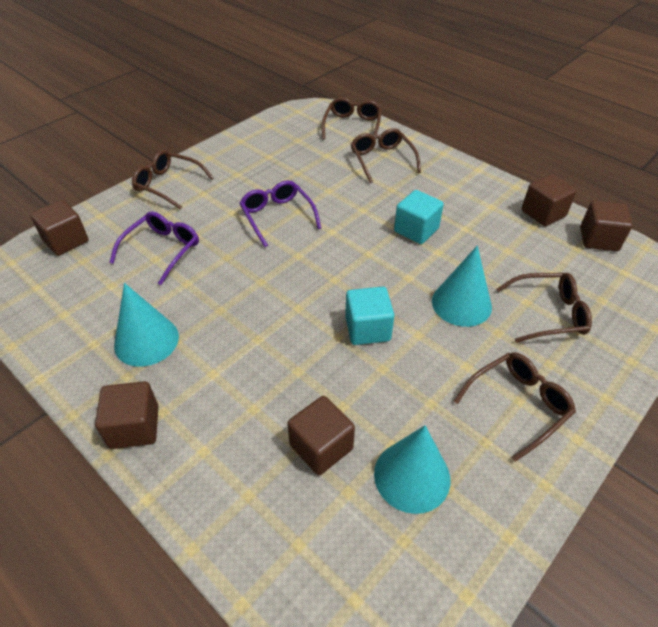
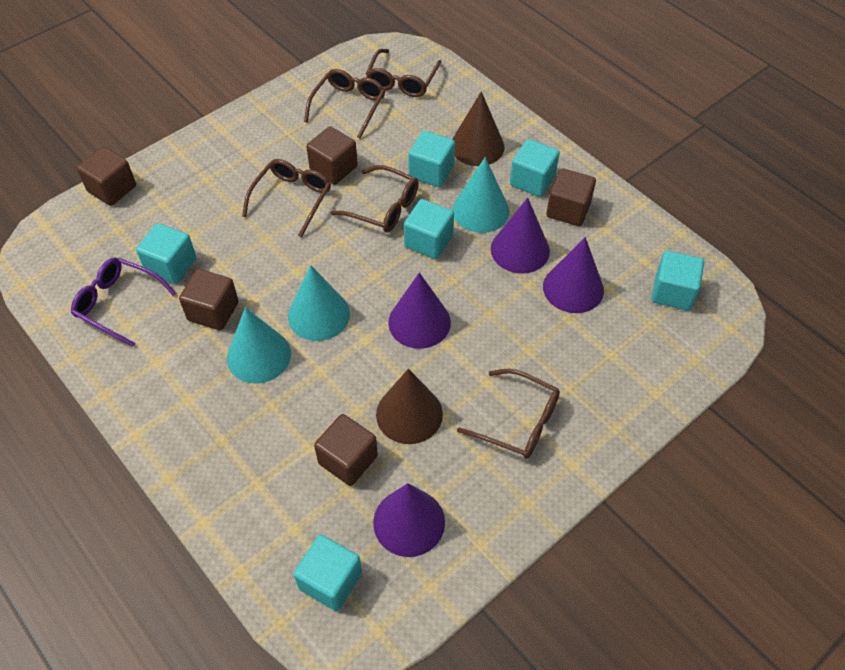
brown cone: 0 -> 2
purple cone: 0 -> 4
purple glasses: 2 -> 1
turquoise cube: 2 -> 6

